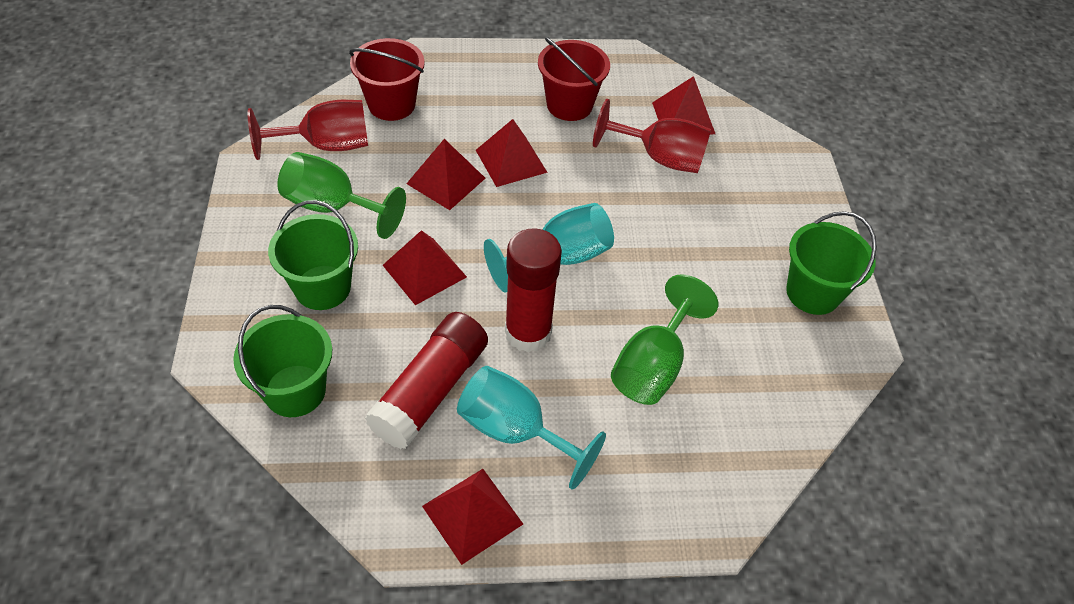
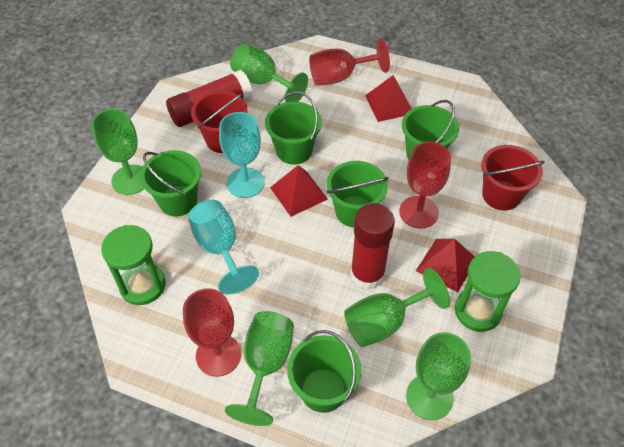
green bucket: 3 -> 5
green goblet: 2 -> 5
green hourglass: 0 -> 2
red goblet: 2 -> 3
red pyramid: 5 -> 3

